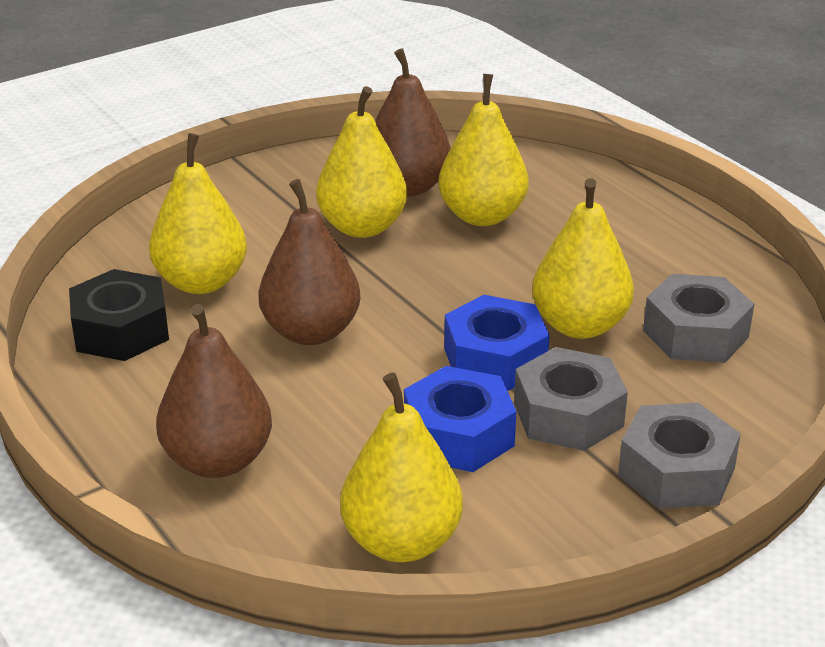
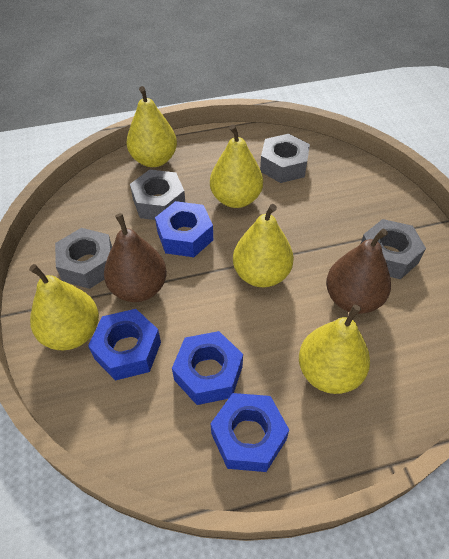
black nut: 1 -> 0
blue nut: 2 -> 4
brown pear: 3 -> 2
grey nut: 3 -> 4

